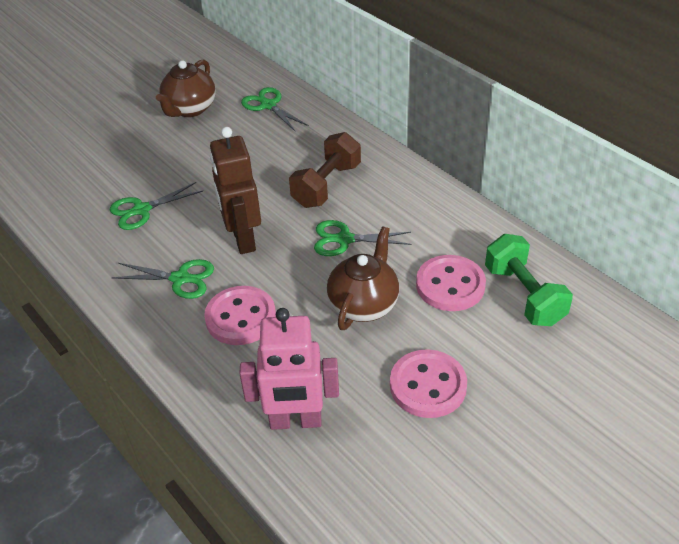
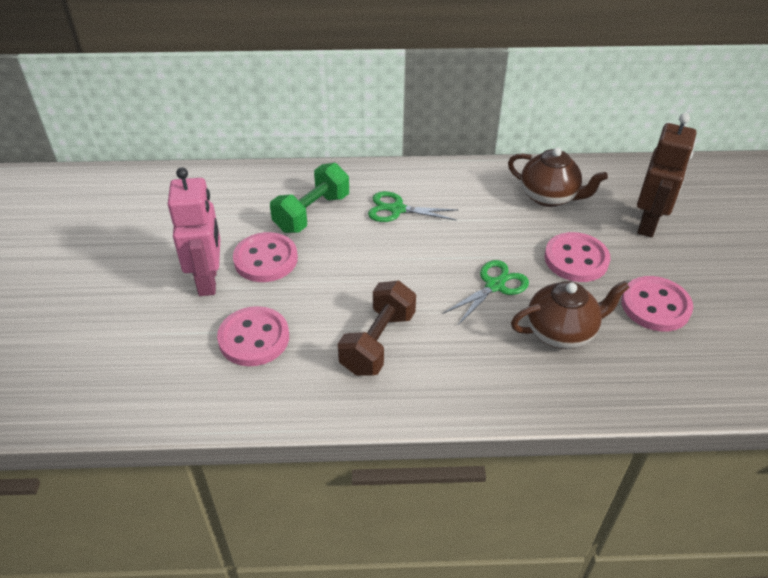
green scissors: 4 -> 2
pink button: 3 -> 4

